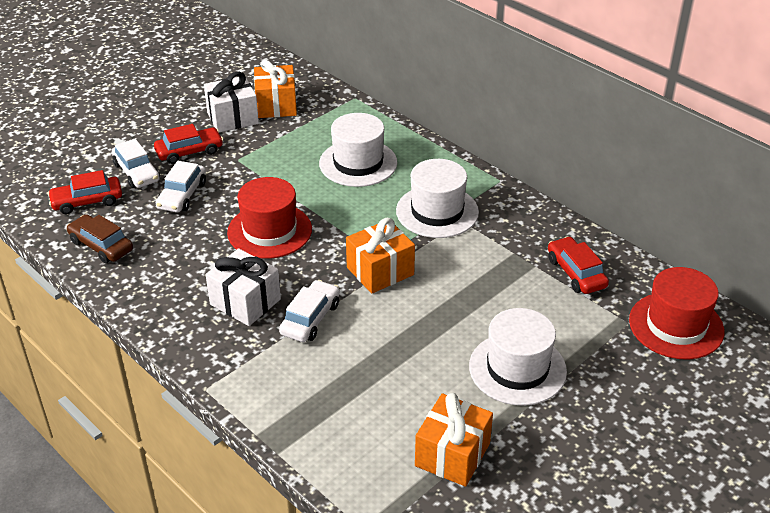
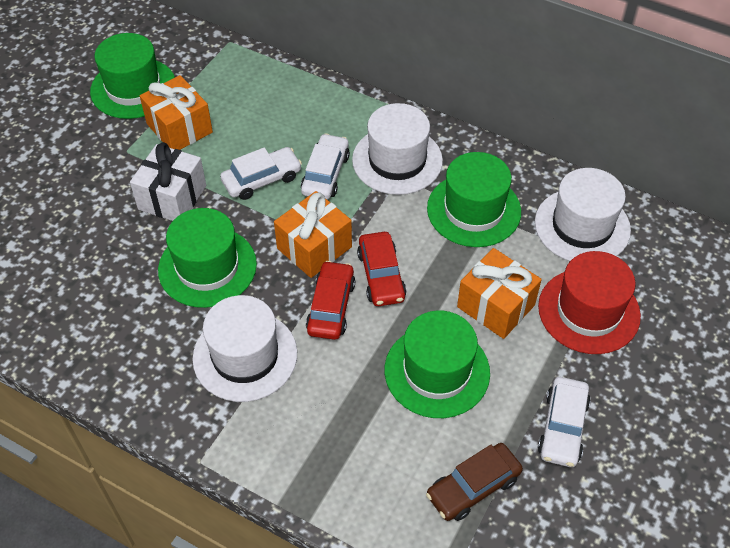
green hat: 0 -> 4
red car: 3 -> 2
red hat: 2 -> 1
white gift: 2 -> 1

